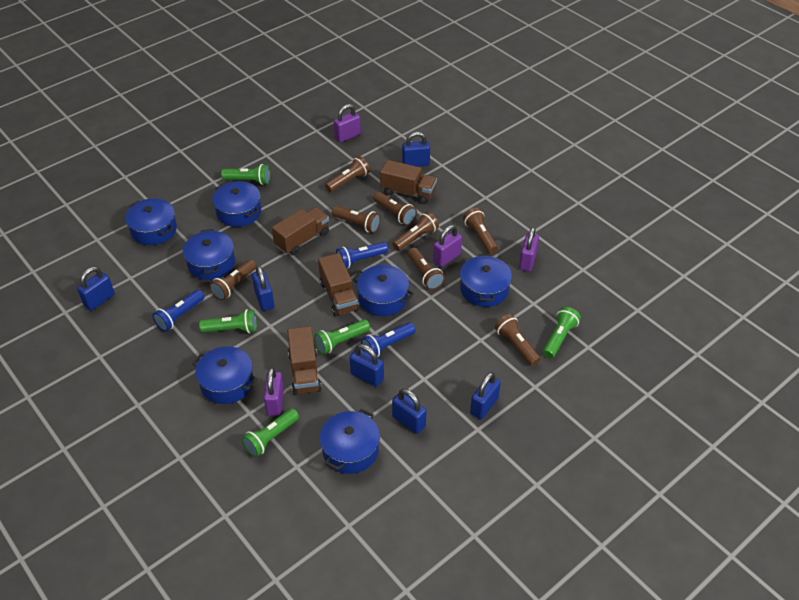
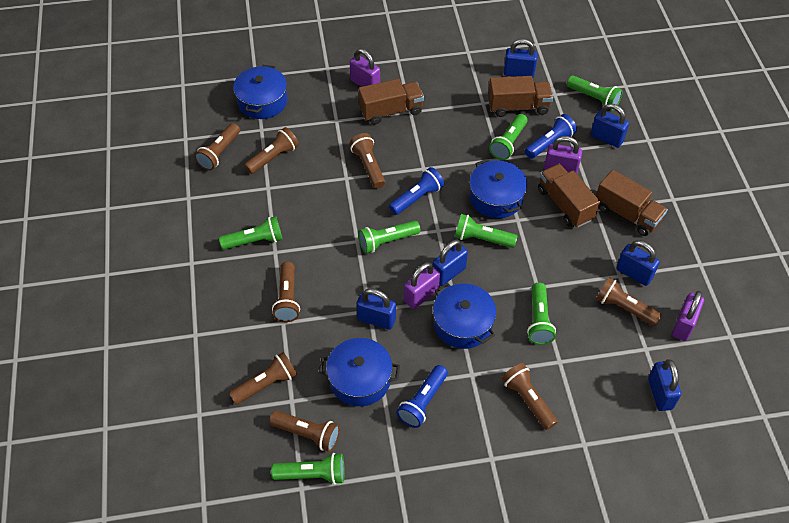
blue pot: 7 -> 4
green flashlight: 5 -> 7

